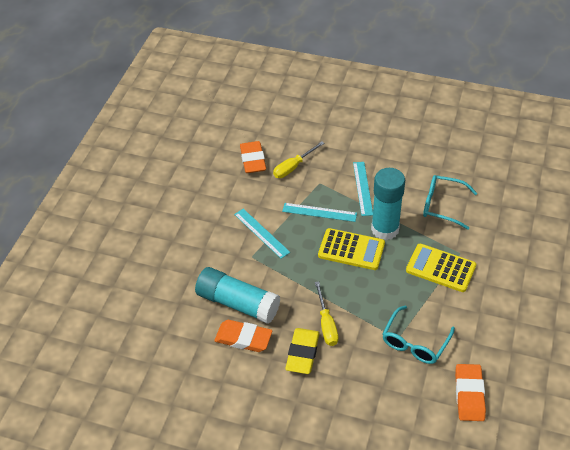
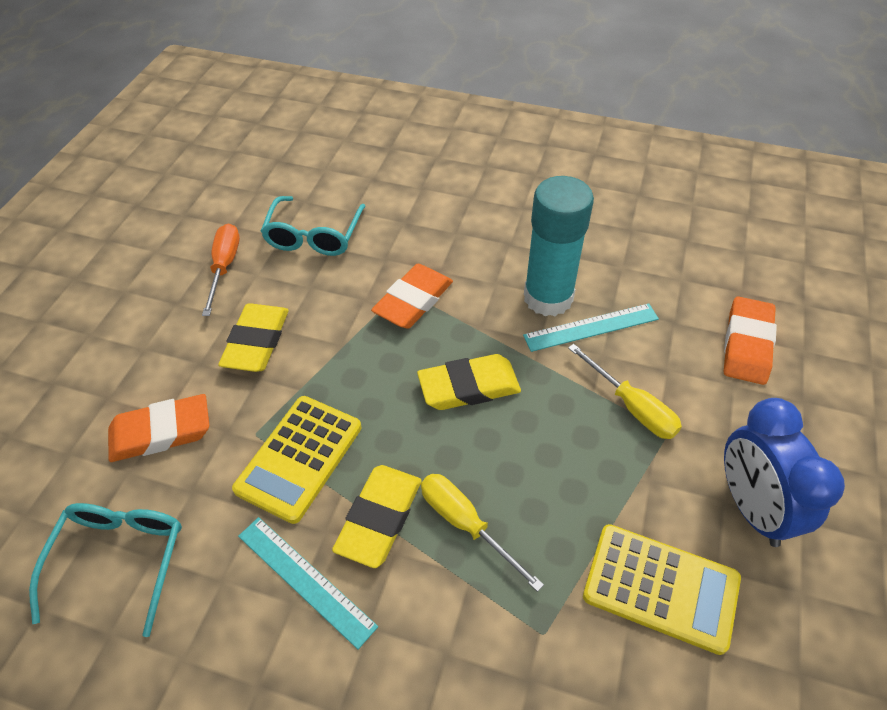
blue clock: 0 -> 1
orange screwdriver: 0 -> 1
turquoise glue stick: 2 -> 1
turquoise ruler: 3 -> 2
yellow eraser: 1 -> 3

